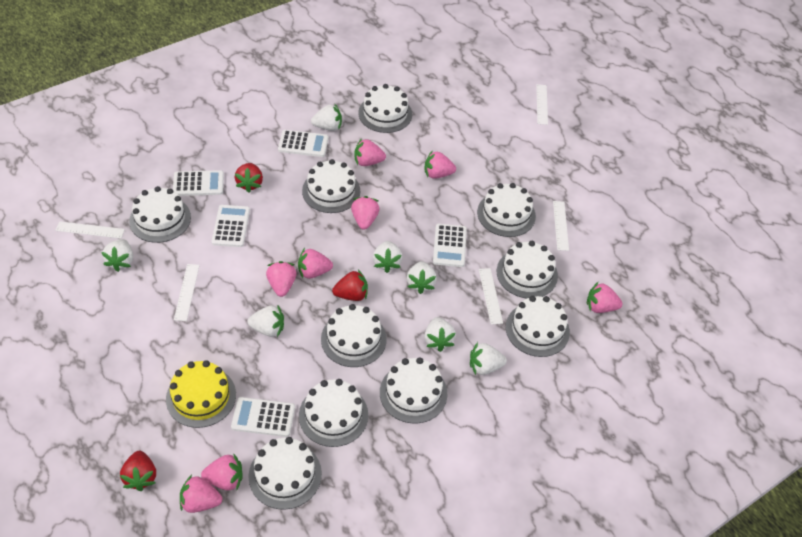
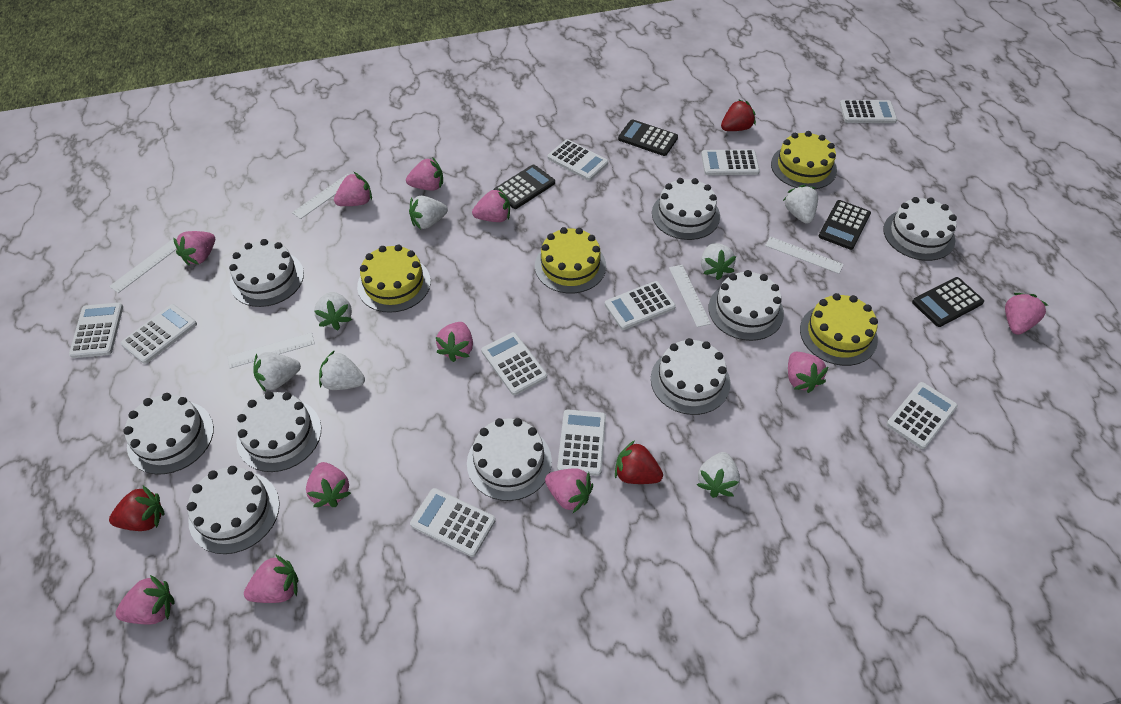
black calculator: 0 -> 4
pink strawberry: 8 -> 11
white cake: 10 -> 9
white calculator: 5 -> 10
yellow cake: 1 -> 4

